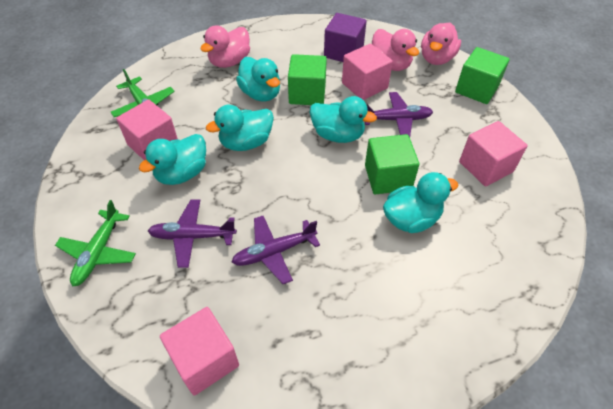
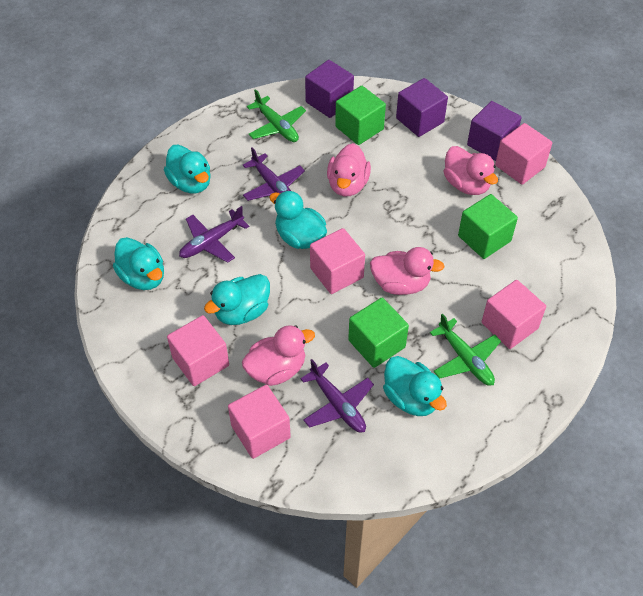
pink cube: 4 -> 5
pink duck: 3 -> 4
purple cube: 1 -> 3

